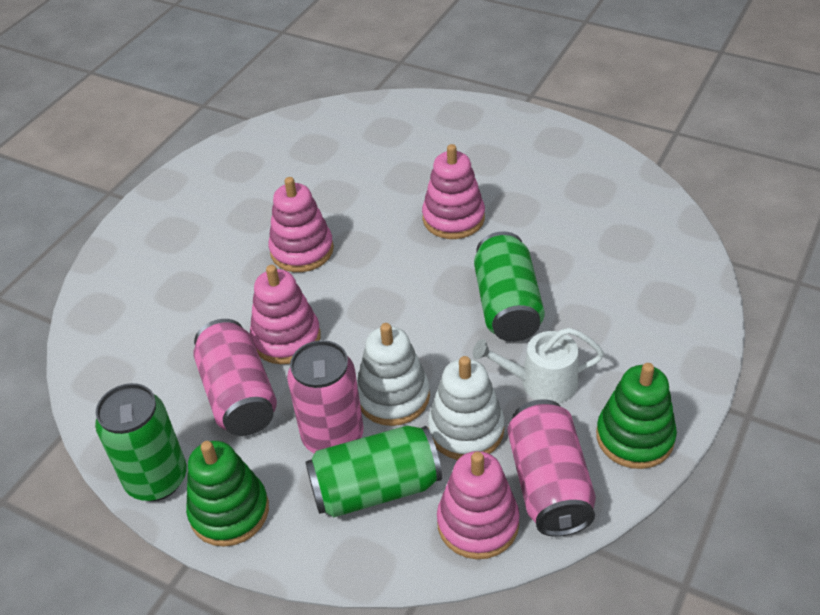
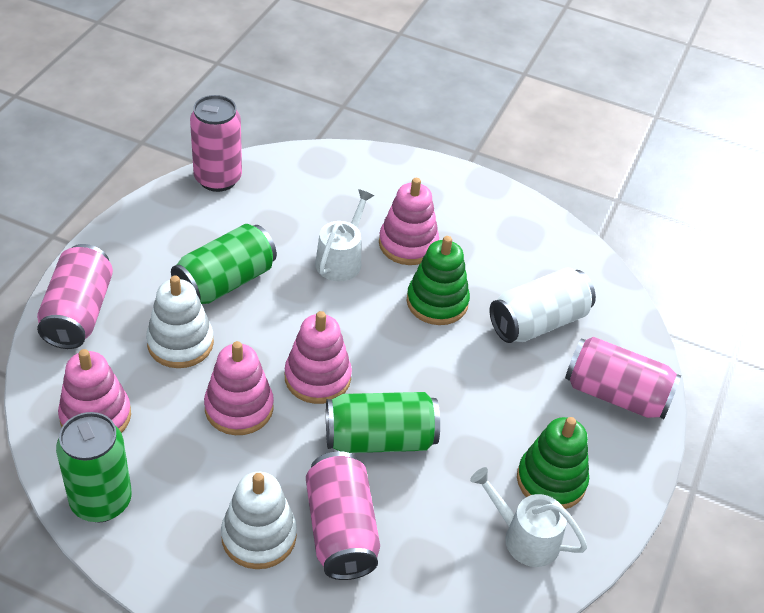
pink can: 3 -> 4
white can: 0 -> 1
white watering can: 1 -> 2

